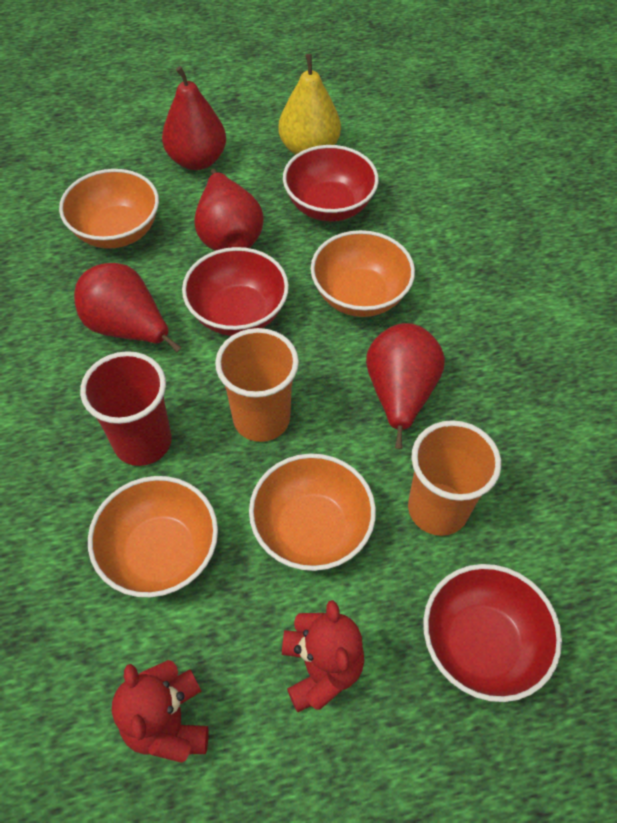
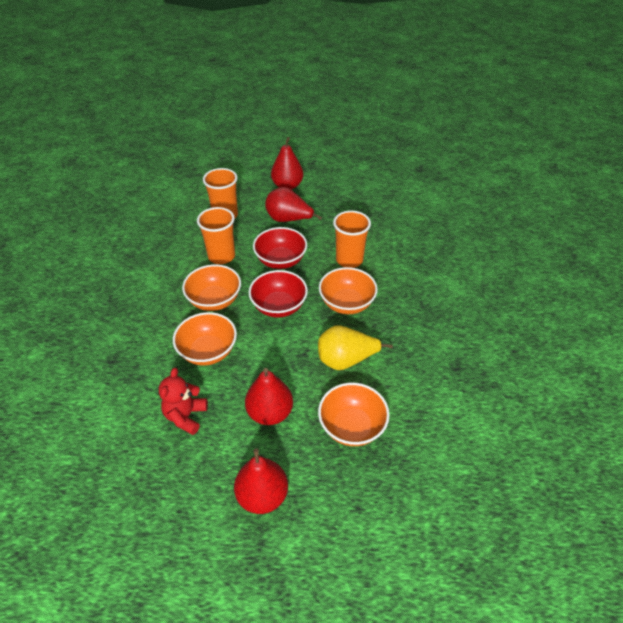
orange cup: 2 -> 3
red bowl: 3 -> 2
red cup: 1 -> 0
red teddy bear: 2 -> 1

